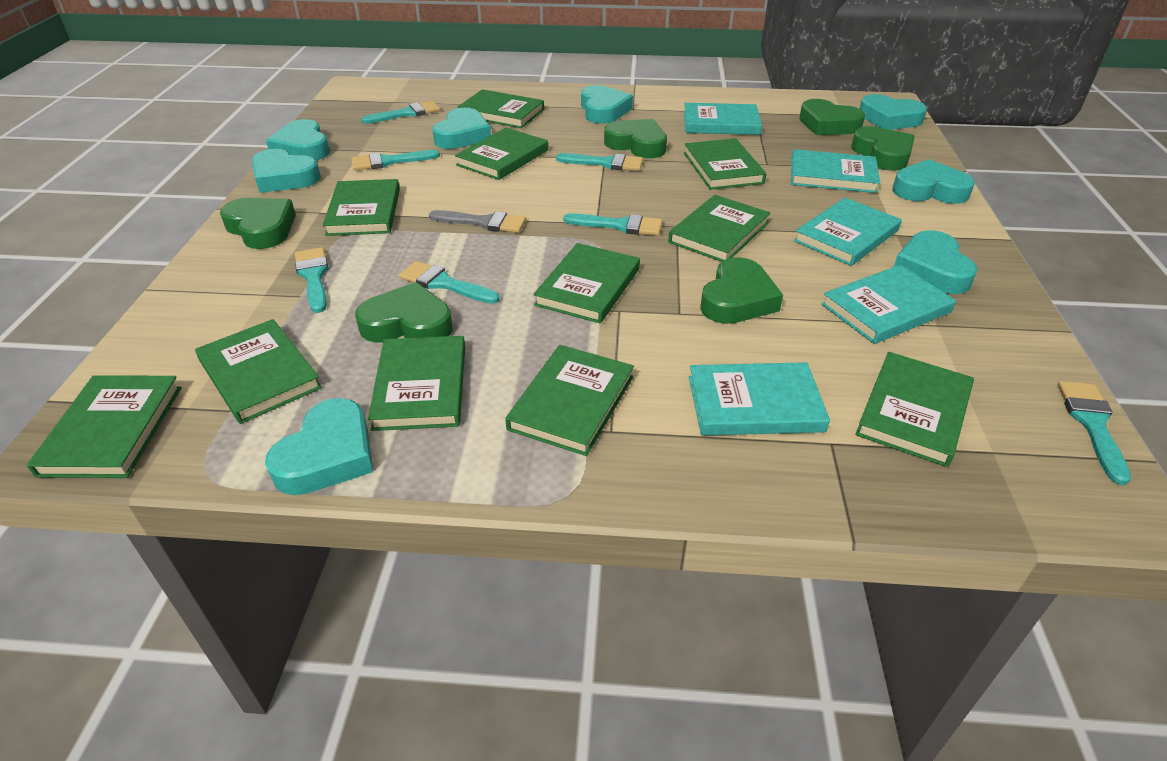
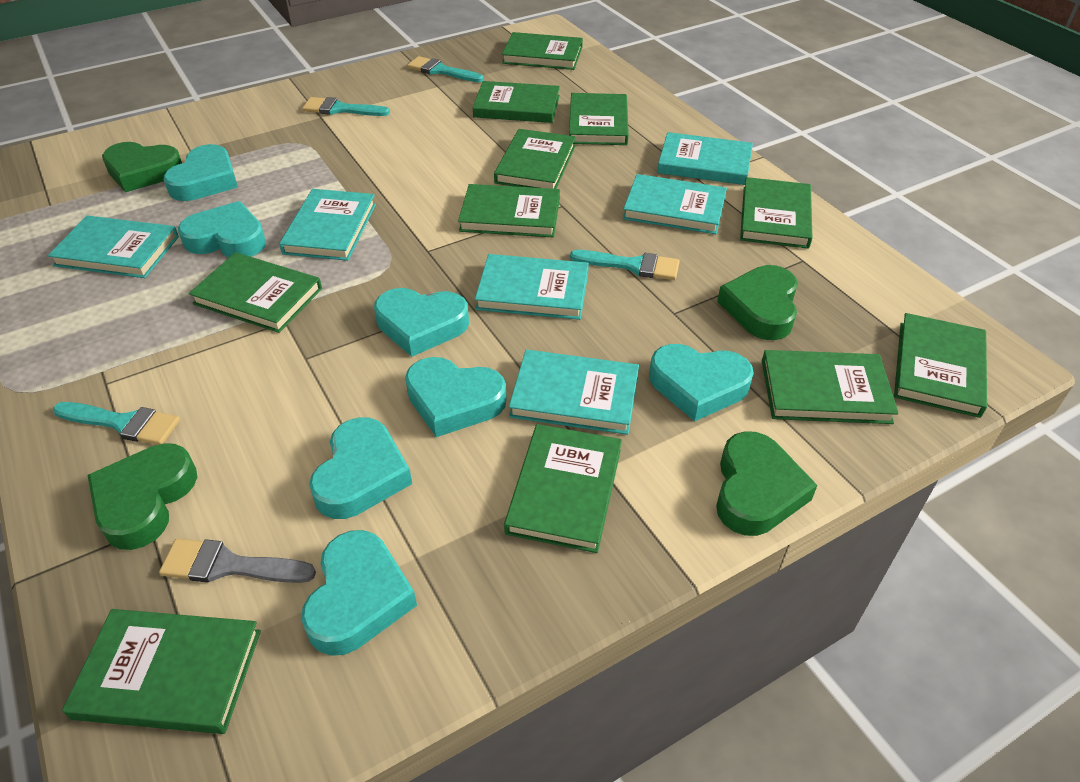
green heart: 6 -> 4
turquoise book: 5 -> 6
turquoise brush: 7 -> 4
turquoise heart: 8 -> 7

